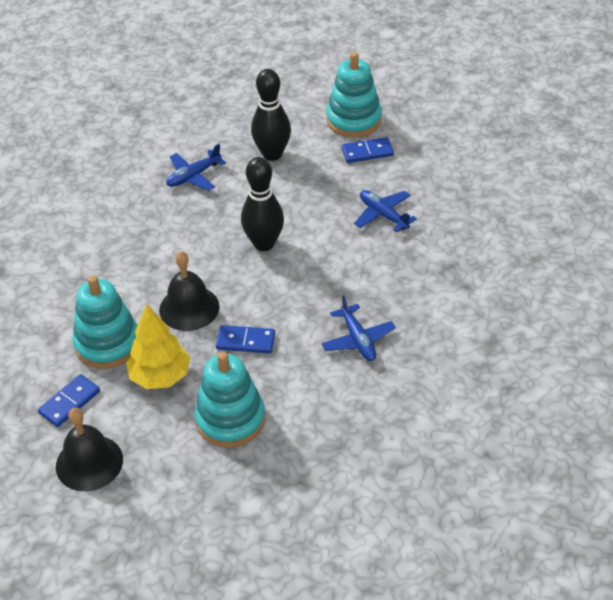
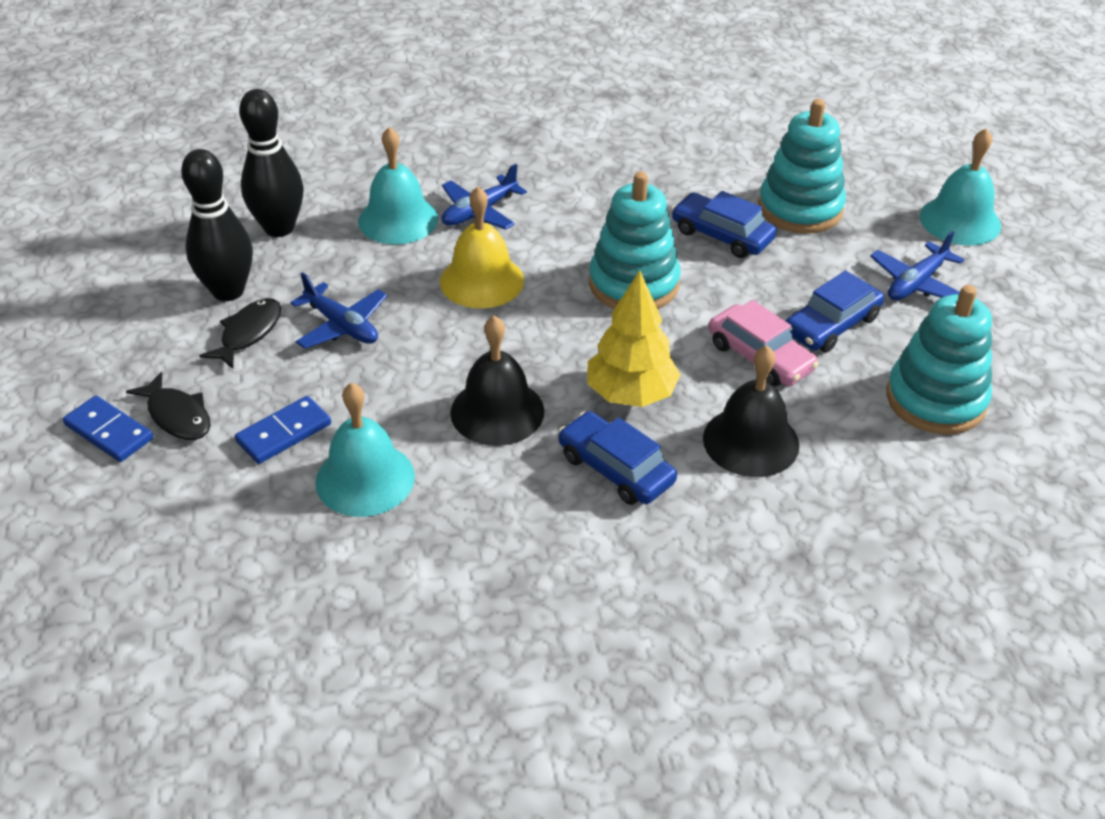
black fish: 0 -> 2
blue car: 0 -> 3
blue domino: 3 -> 2
pink car: 0 -> 1
turquoise bell: 0 -> 3
yellow bell: 0 -> 1

